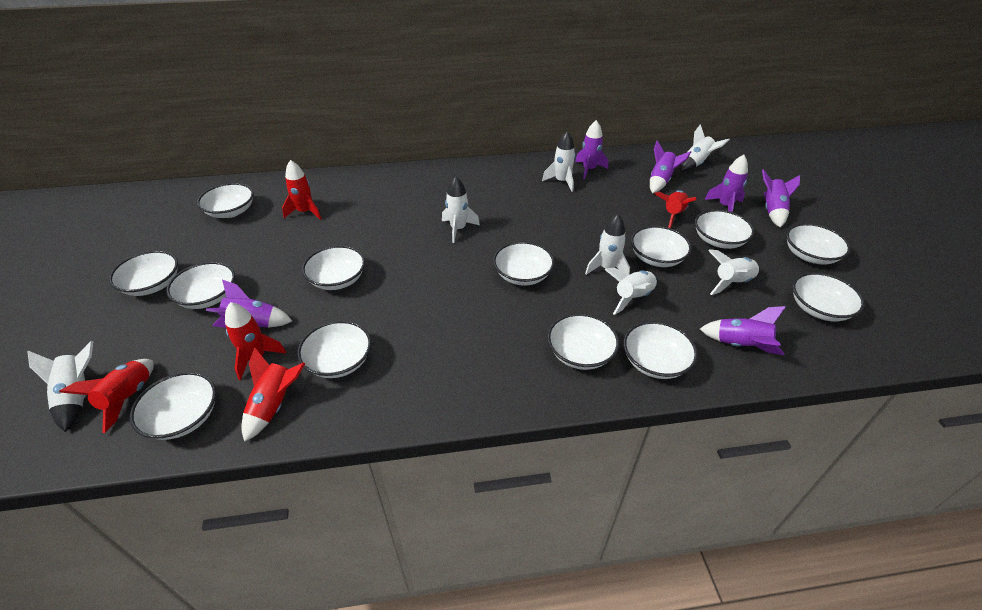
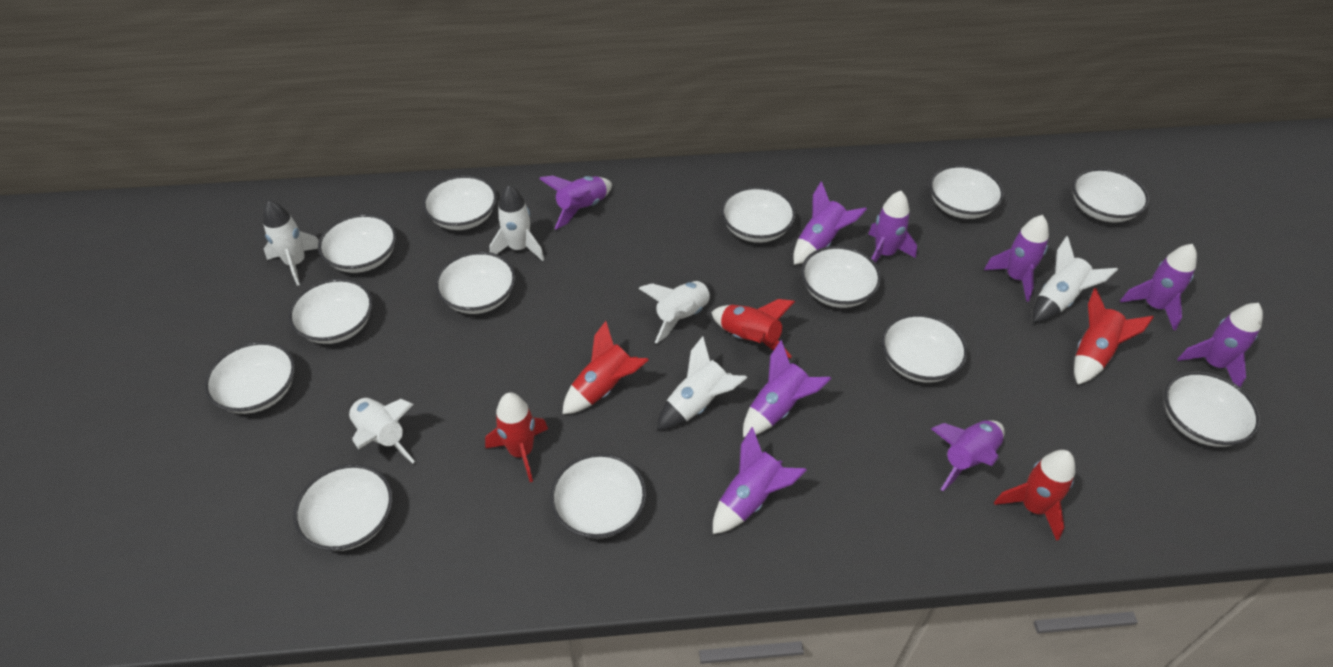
purple rocket: 6 -> 9
white rocket: 7 -> 6

